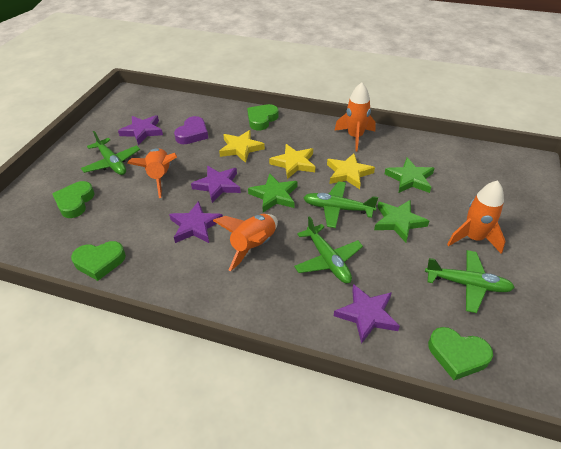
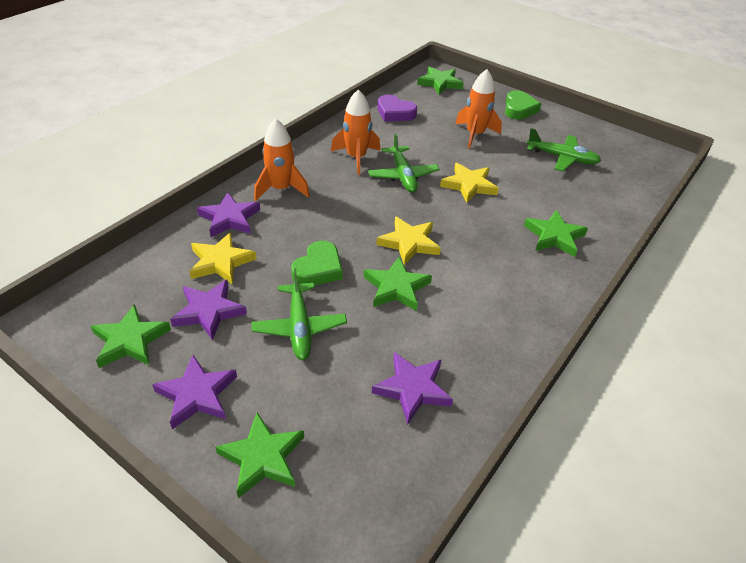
green heart: 4 -> 2
green plane: 4 -> 3
green star: 3 -> 5
orange rocket: 4 -> 3

